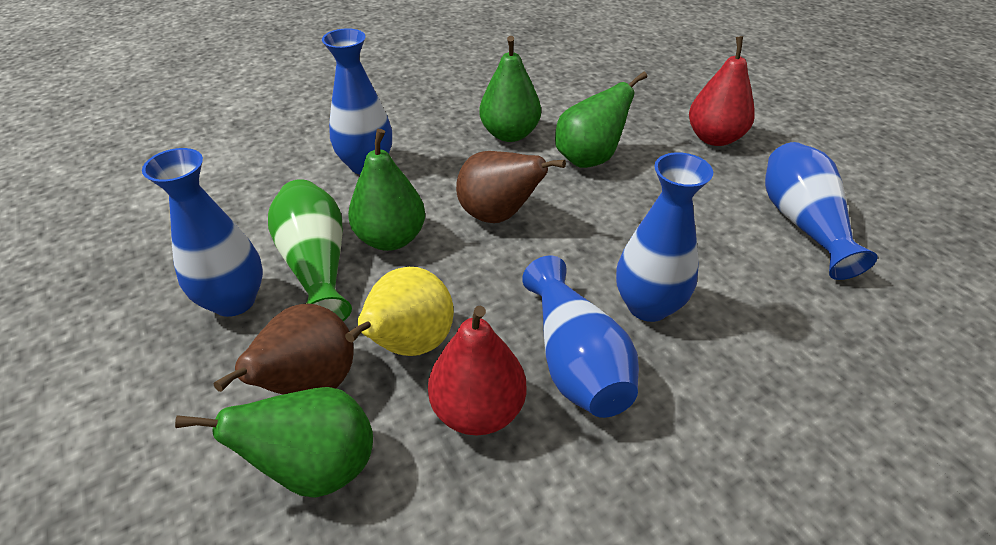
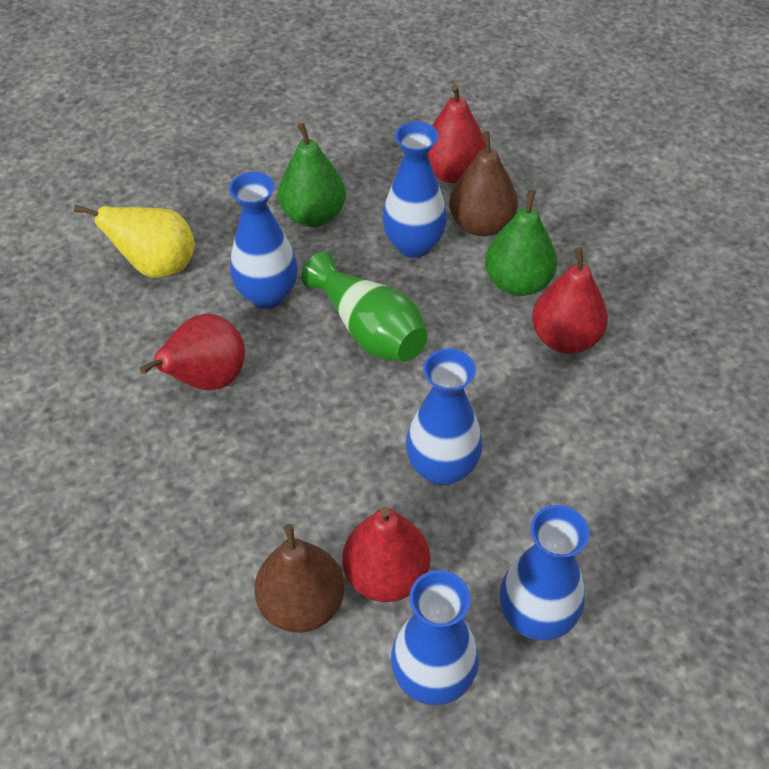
green pear: 4 -> 2
red pear: 2 -> 4

